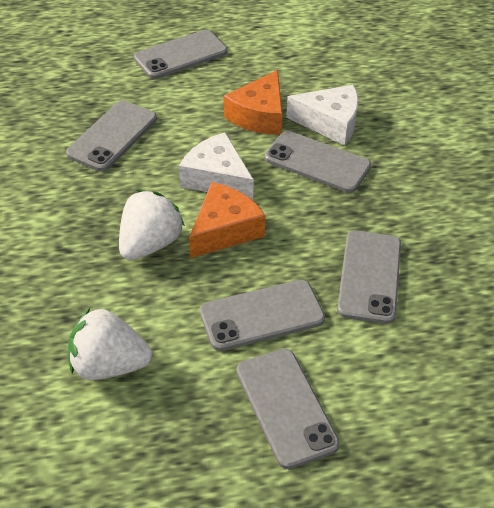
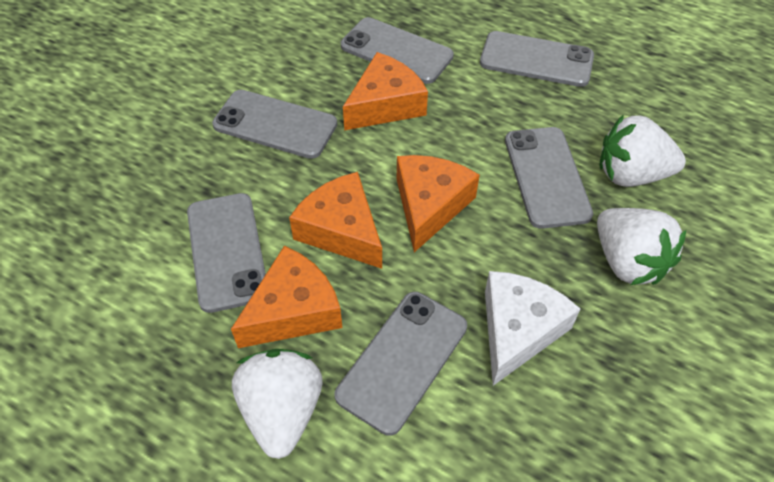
orange cheese: 2 -> 4
white cheese: 2 -> 1
white strawberry: 2 -> 3

